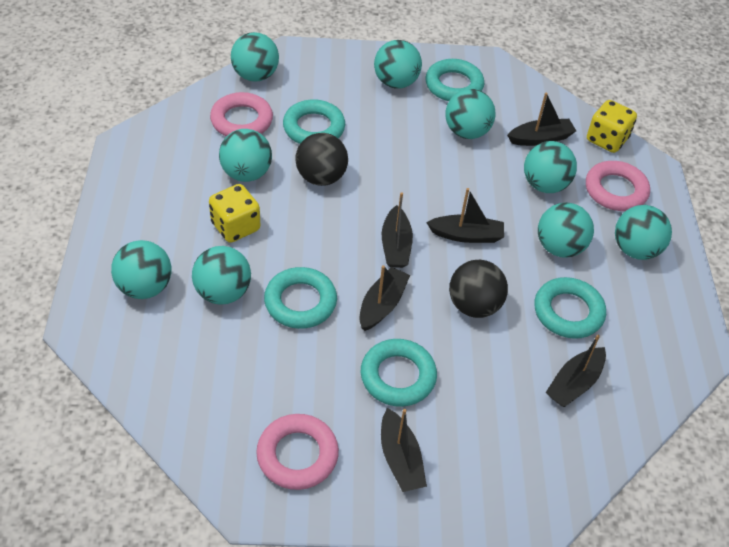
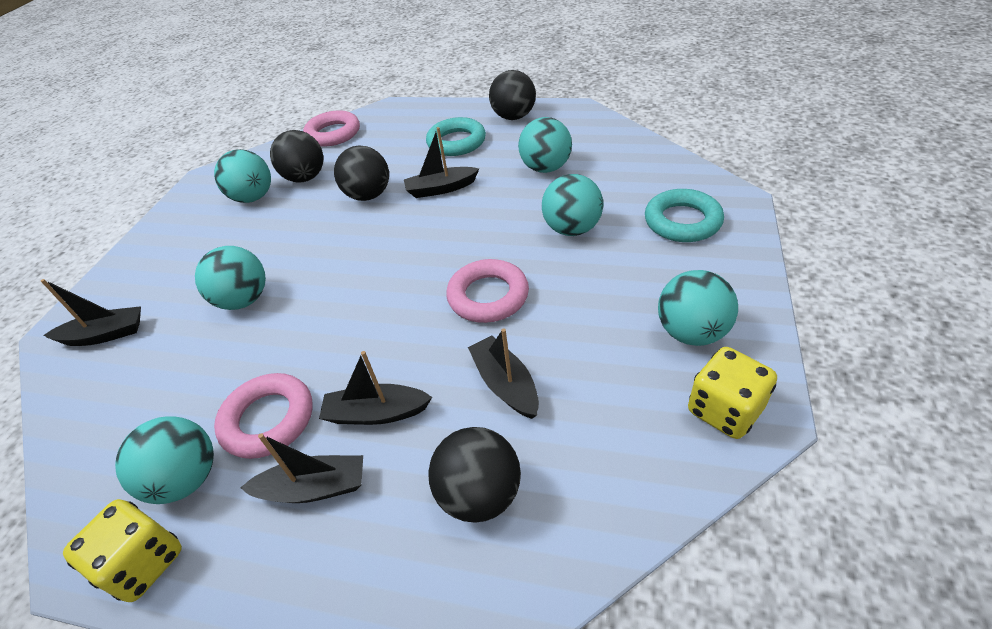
black ball: 2 -> 4
black boat: 6 -> 5
turquoise ball: 9 -> 6
turquoise ring: 5 -> 2

